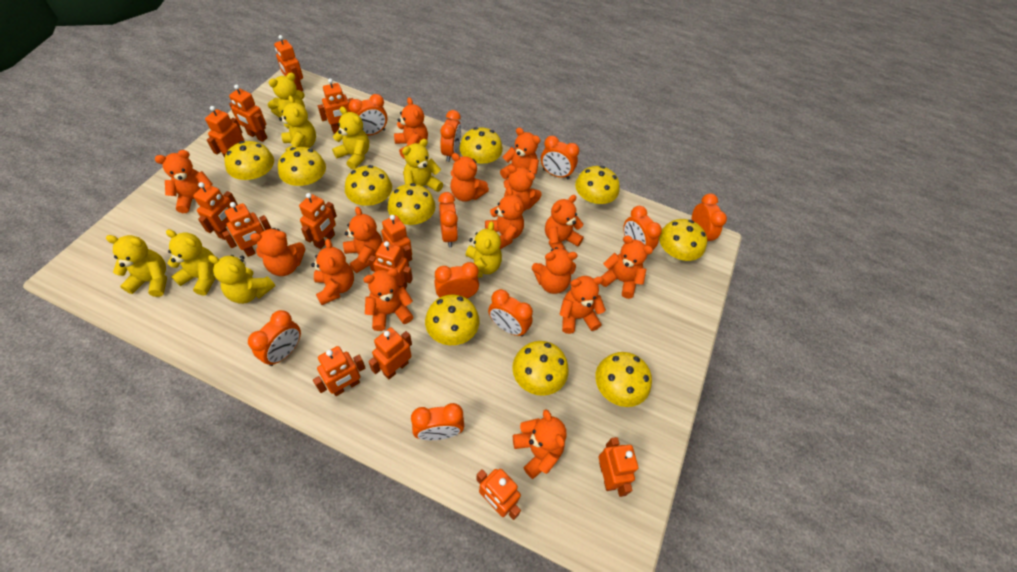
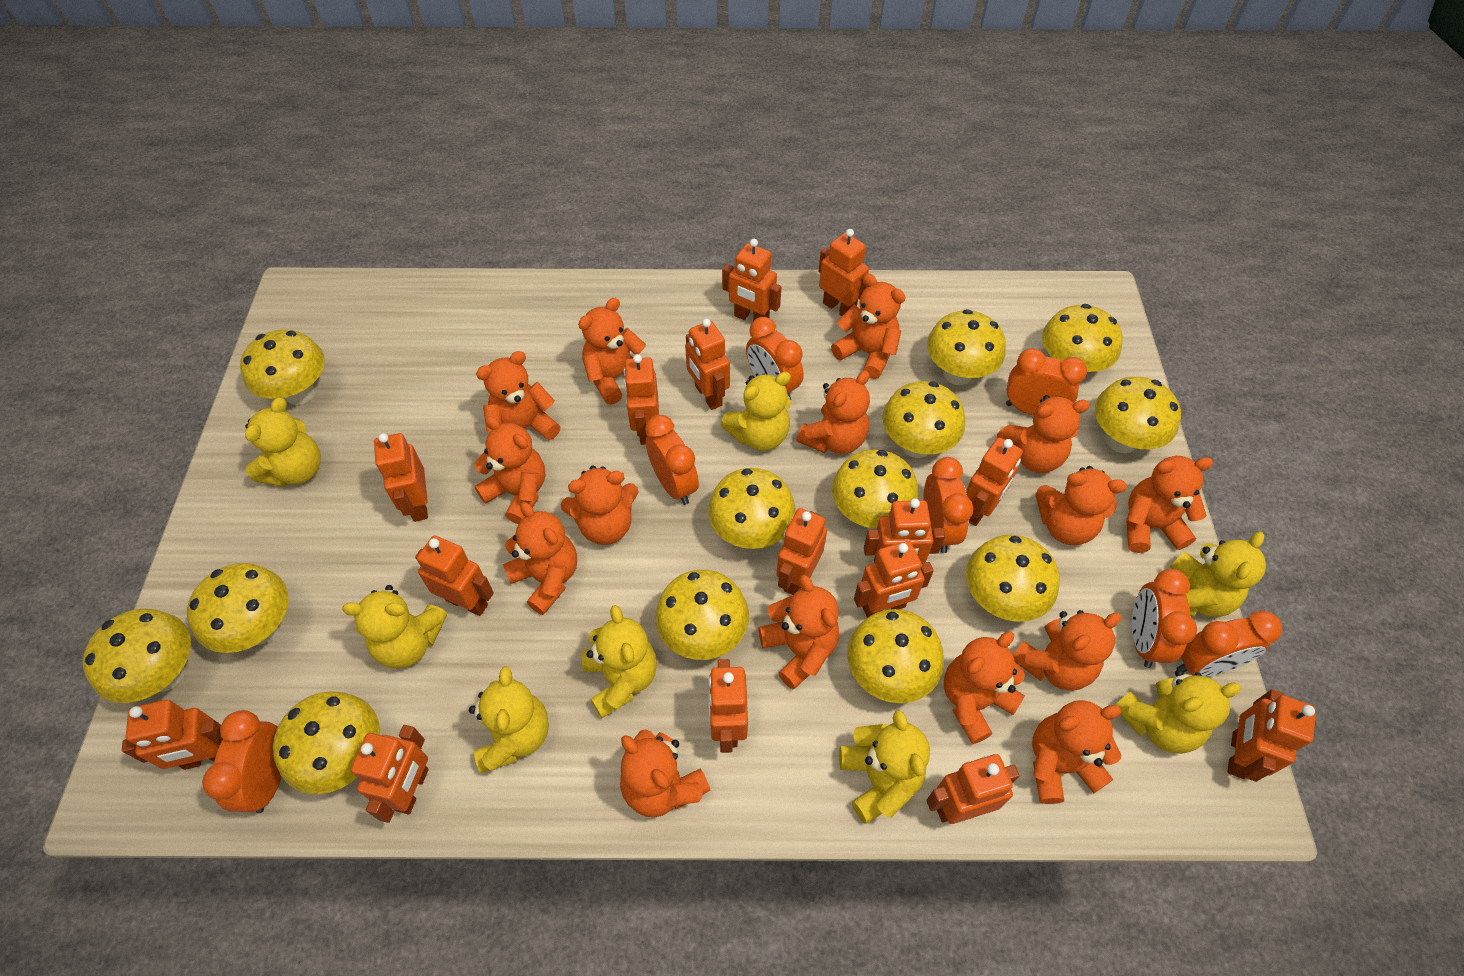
orange clock: 10 -> 7
orange robot: 13 -> 15
yellow mushroom: 10 -> 13

